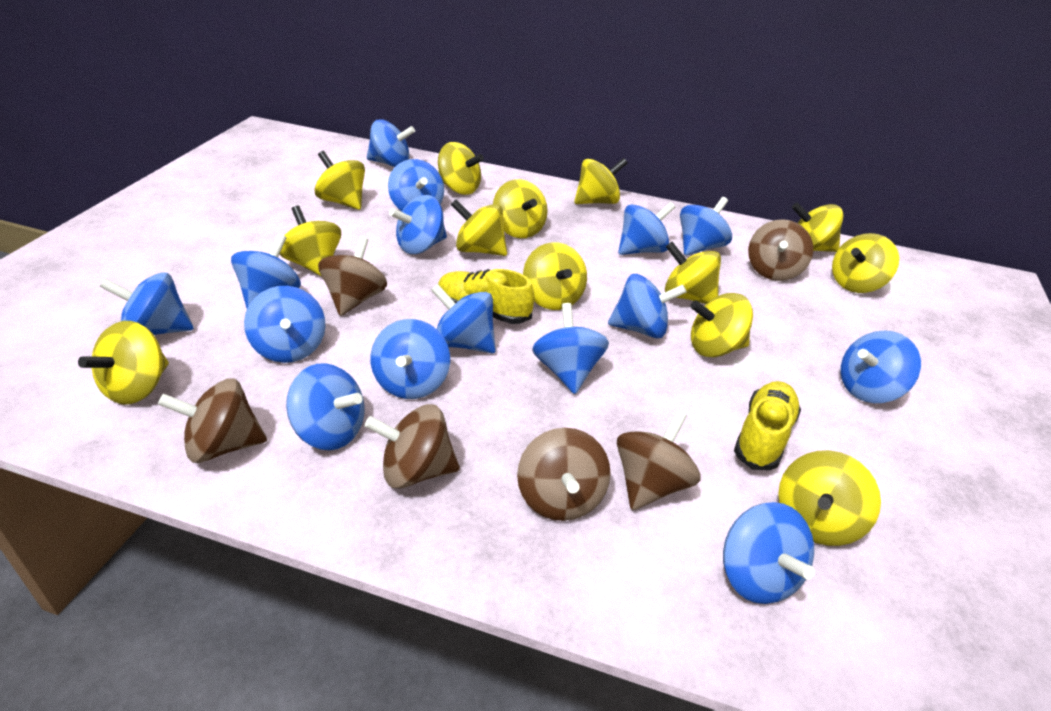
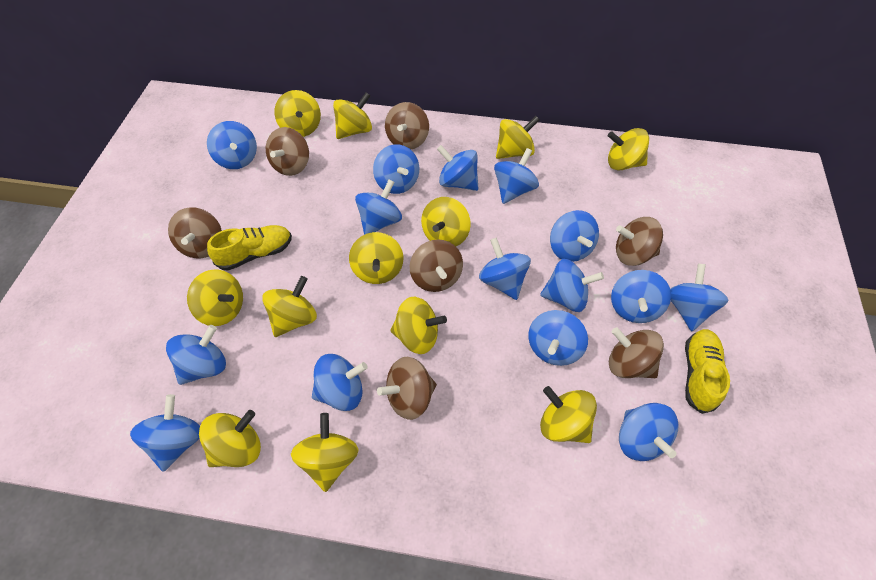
brown spinning top: 6 -> 7
yellow spinning top: 13 -> 12

